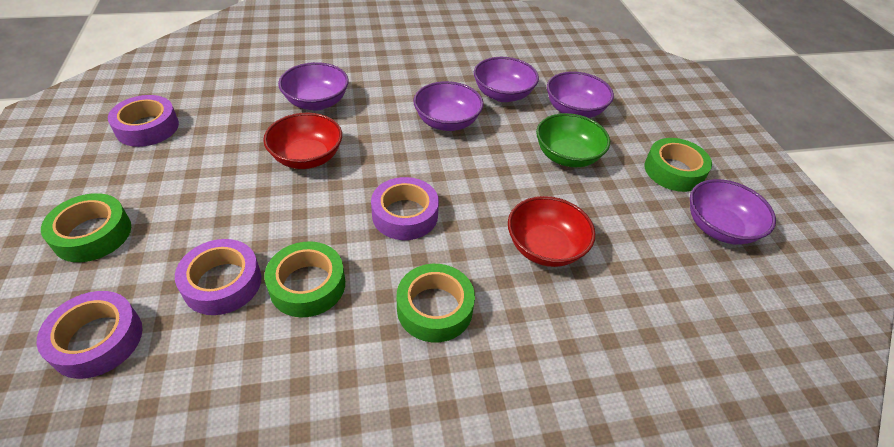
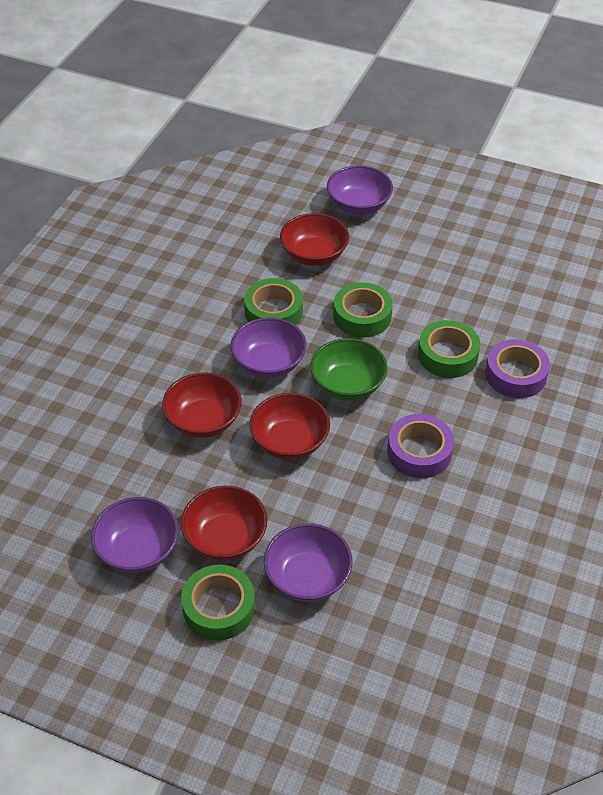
purple bowl: 5 -> 4
purple tape: 4 -> 2
red bowl: 2 -> 4

